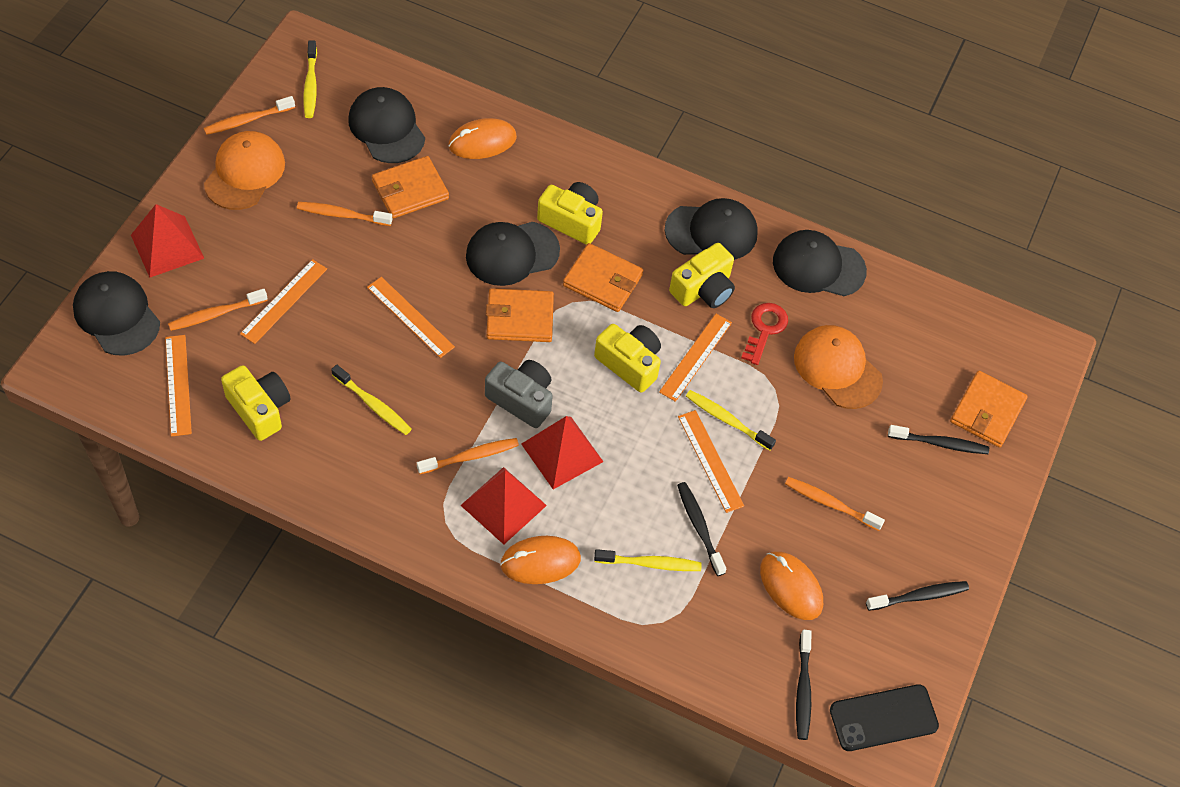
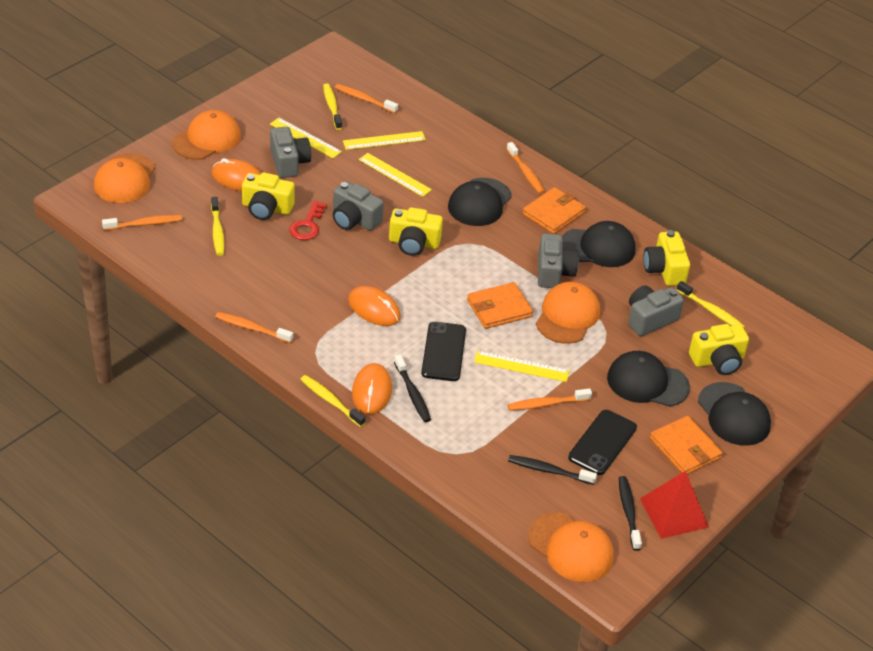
black cap: 5 -> 4
black phone: 1 -> 2
black toothbrush: 4 -> 3
grey camera: 1 -> 4
orange cap: 2 -> 4
orange ruler: 5 -> 0
orange wallet: 4 -> 3
red pyramid: 3 -> 1
yellow ruler: 0 -> 4

